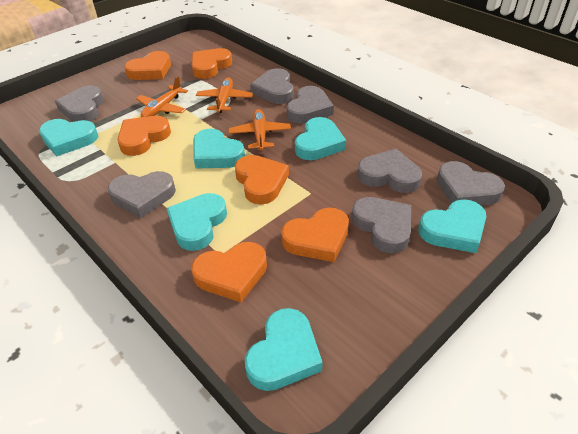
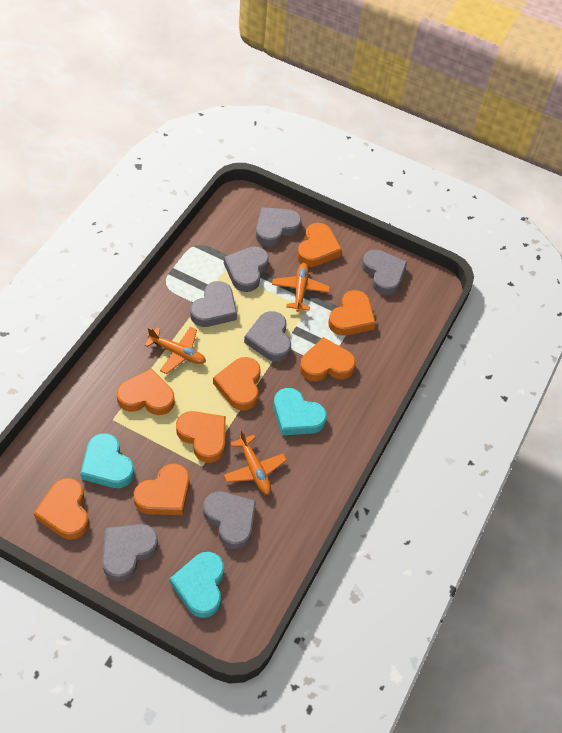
orange heart: 6 -> 8
turquoise heart: 6 -> 3

